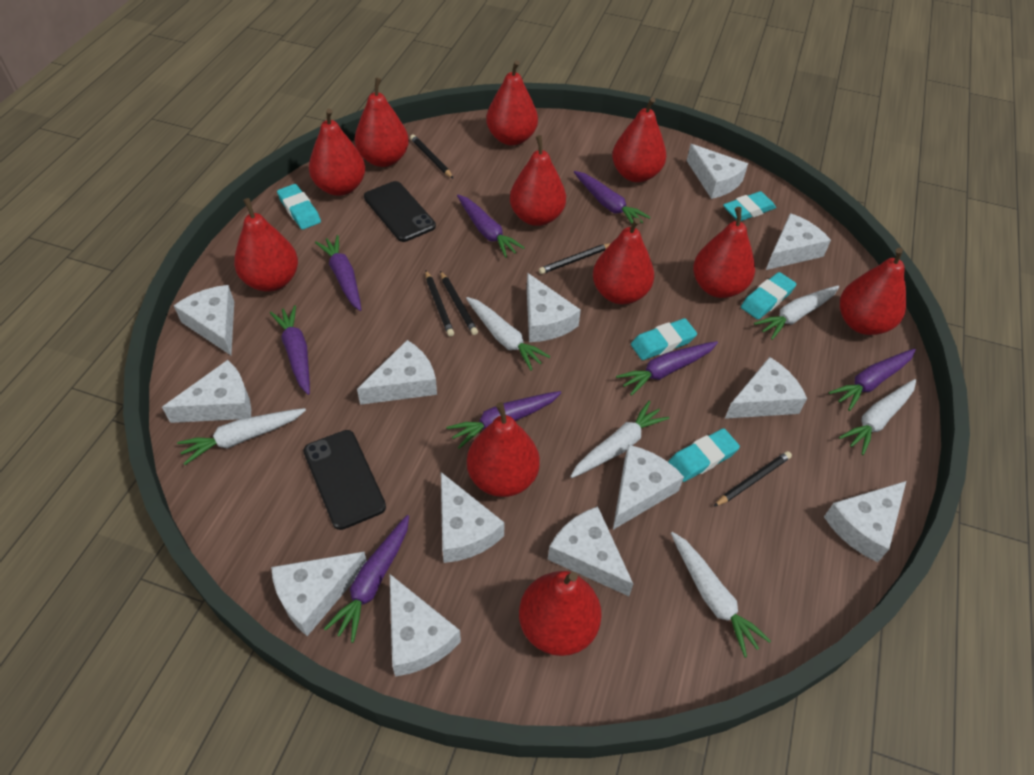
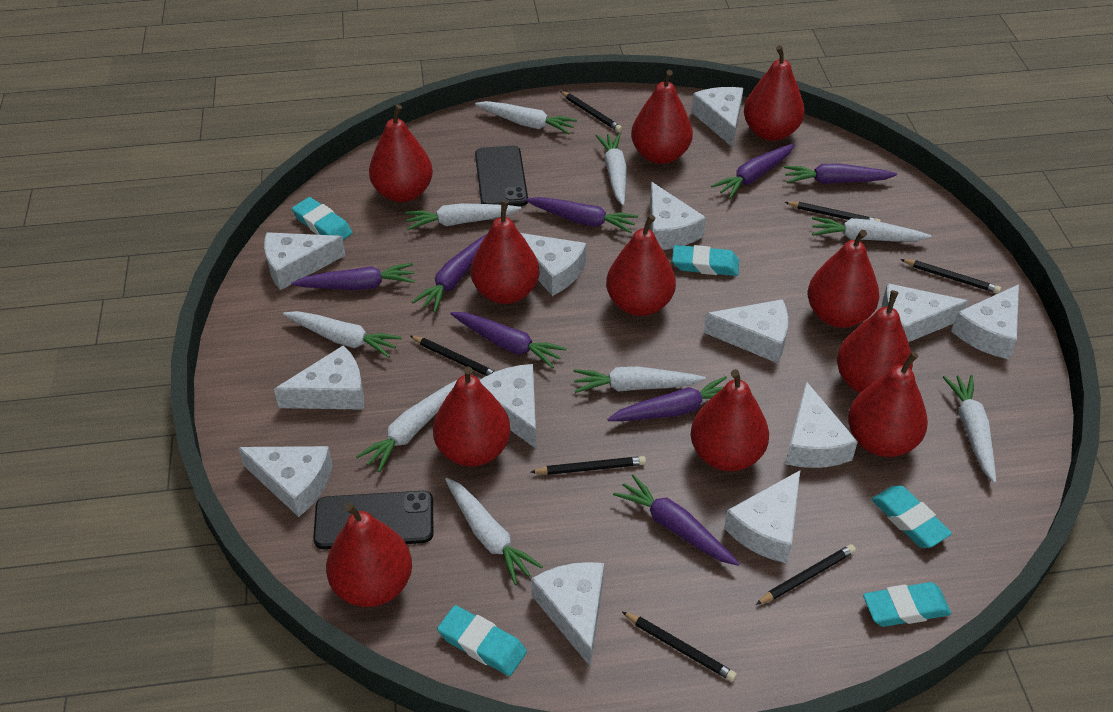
black pencil: 5 -> 7
white carrot: 6 -> 9

